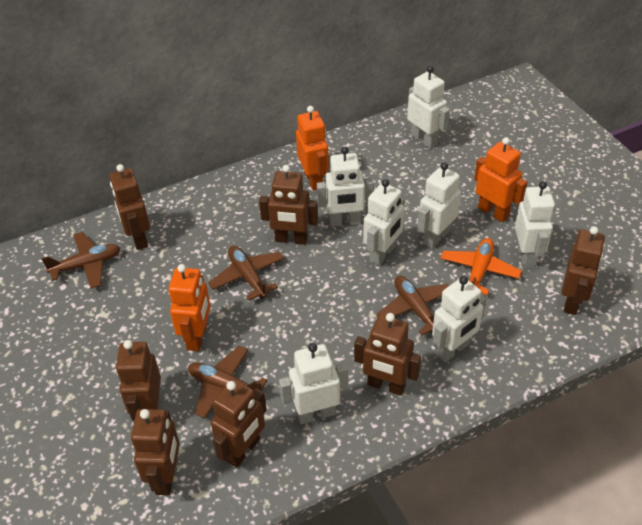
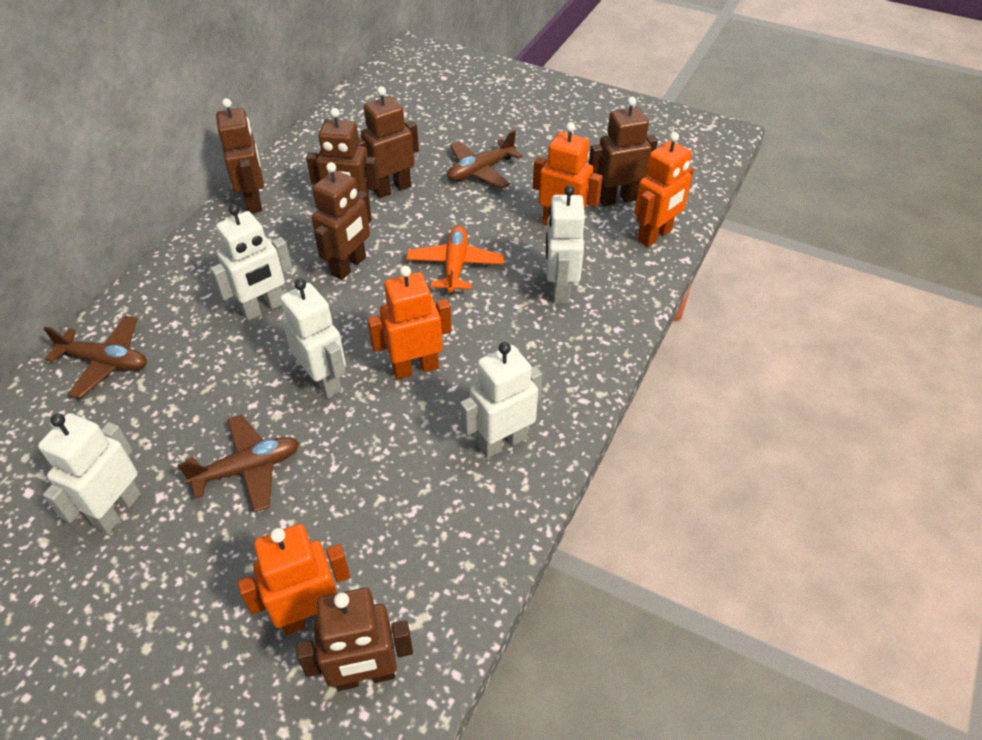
brown plane: 4 -> 3
brown robot: 7 -> 6
orange robot: 3 -> 4
white robot: 7 -> 5

